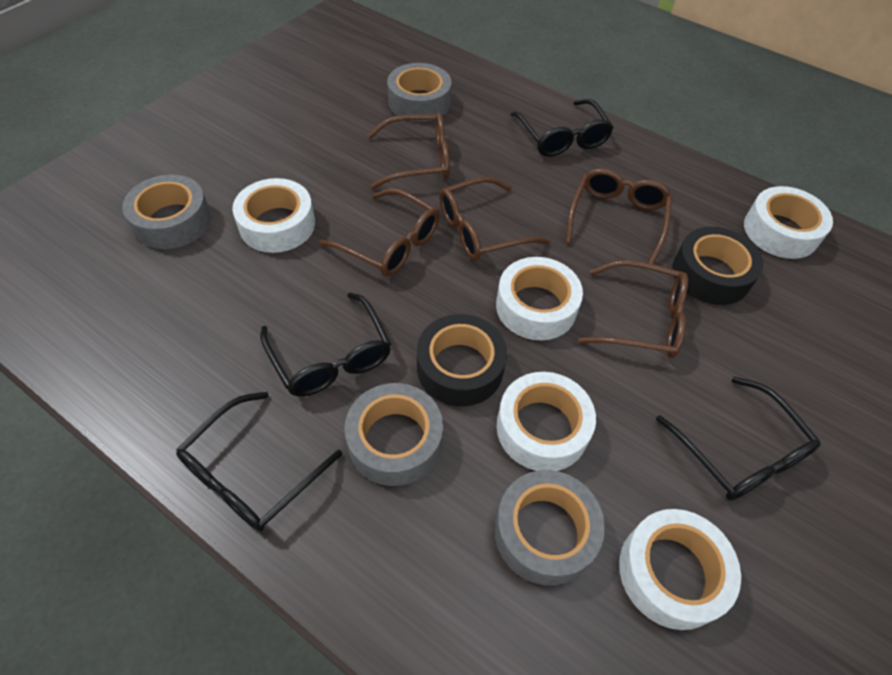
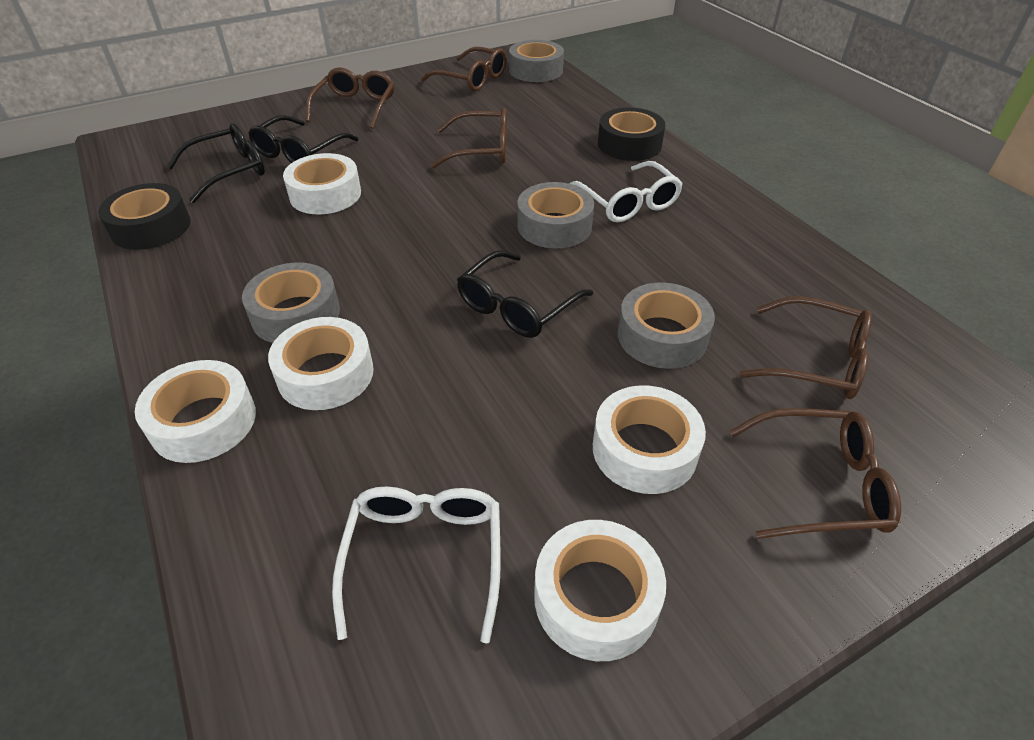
black glasses: 4 -> 3
white glasses: 0 -> 2

